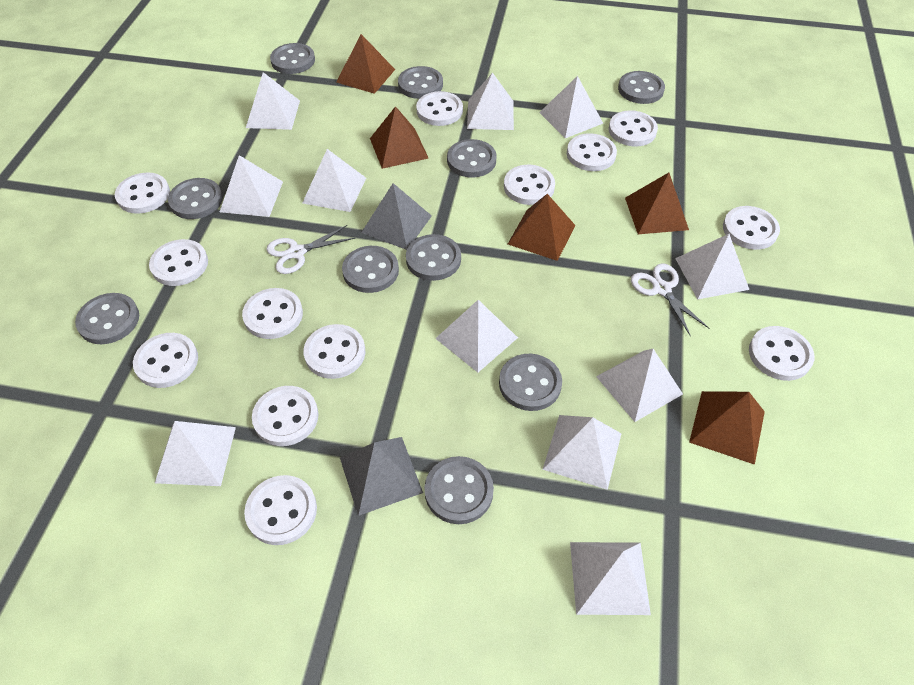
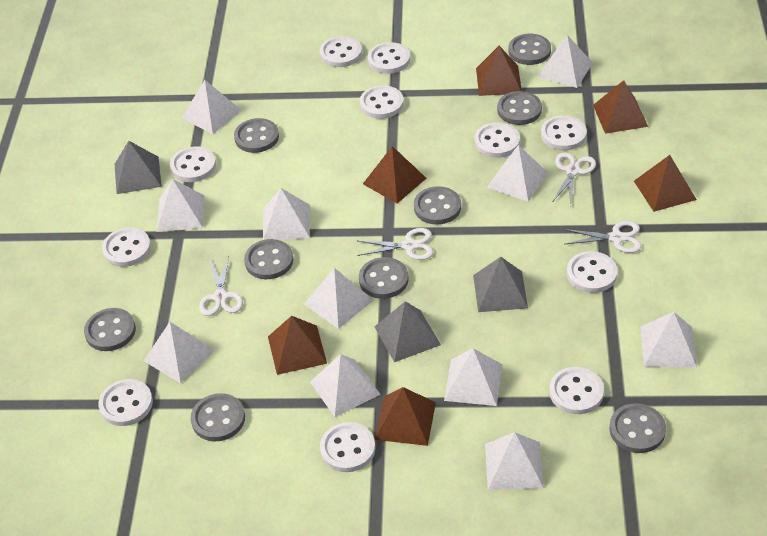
brown pyramid: 5 -> 6
grey button: 10 -> 9
grey pyramid: 2 -> 3
white button: 13 -> 11
white scissors: 2 -> 4

